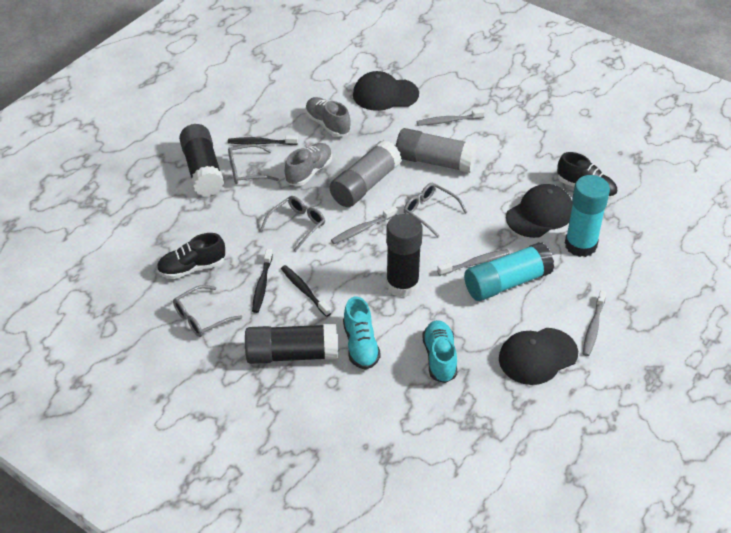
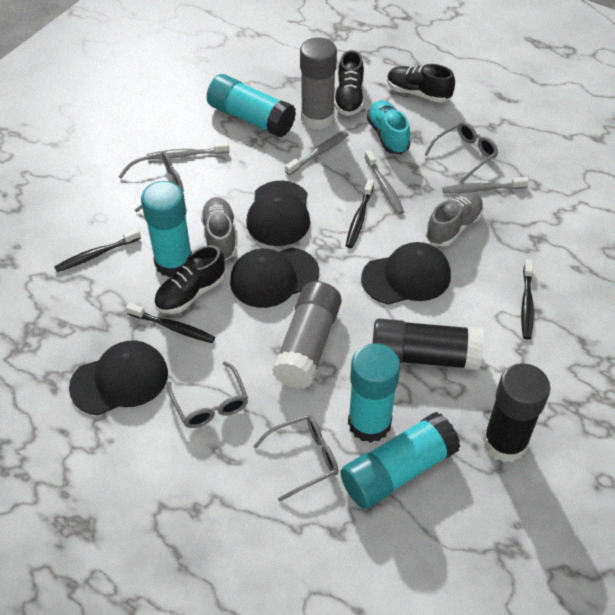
black cap: 3 -> 4
black glue stick: 3 -> 2
black shoe: 2 -> 3
black toothbrush: 3 -> 4
turquoise glue stick: 2 -> 4
turquoise shoe: 2 -> 1

